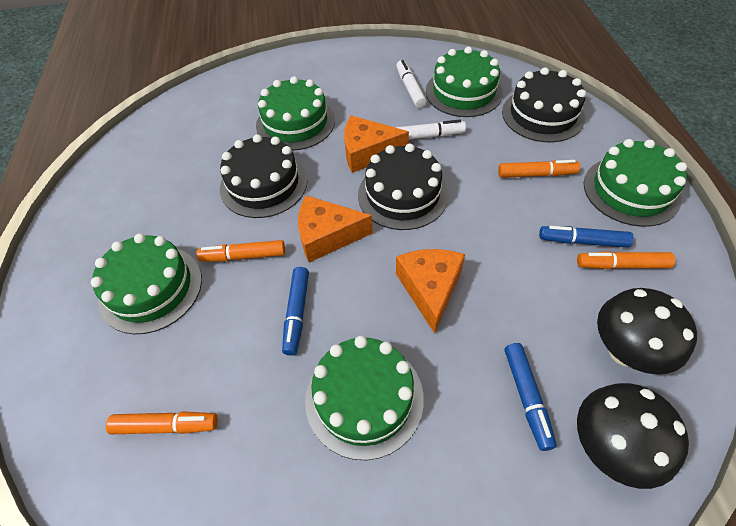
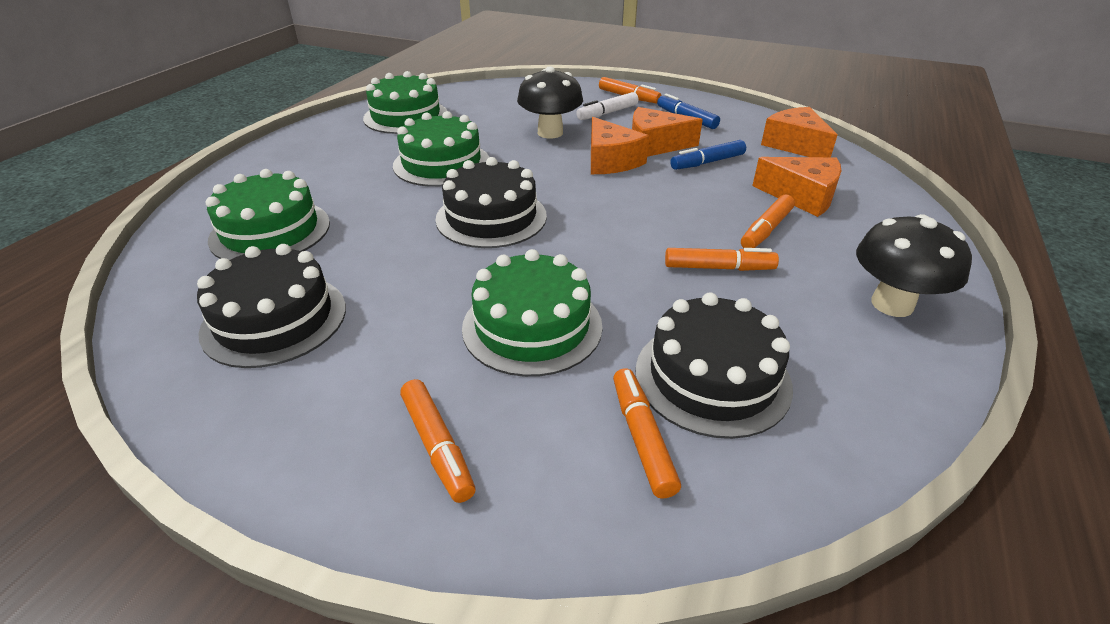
blue marker: 3 -> 2
green cake: 5 -> 4
orange cheese: 3 -> 4
orange marker: 4 -> 5
white marker: 2 -> 1

